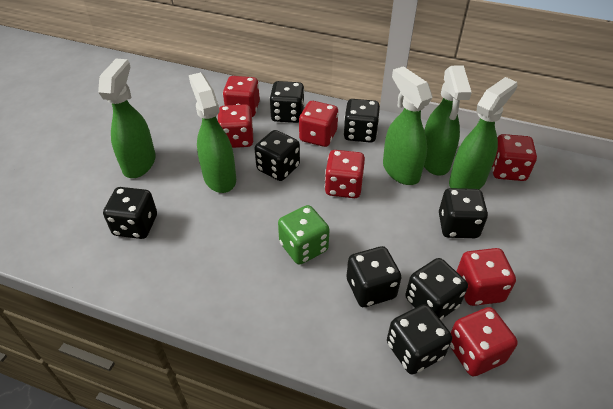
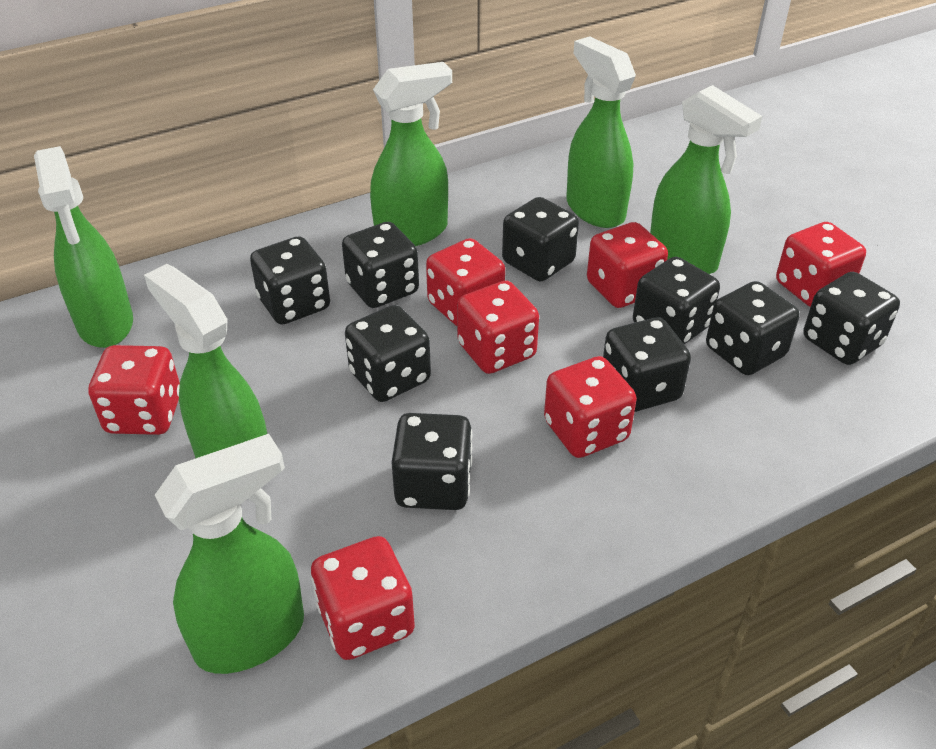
black dice: 8 -> 9
green dice: 1 -> 0
green spray bottle: 5 -> 6

